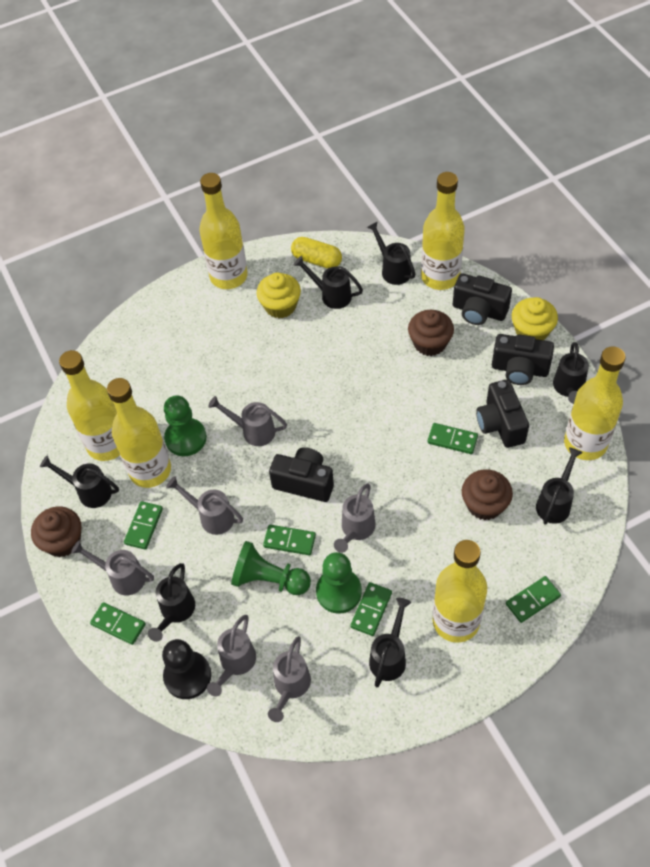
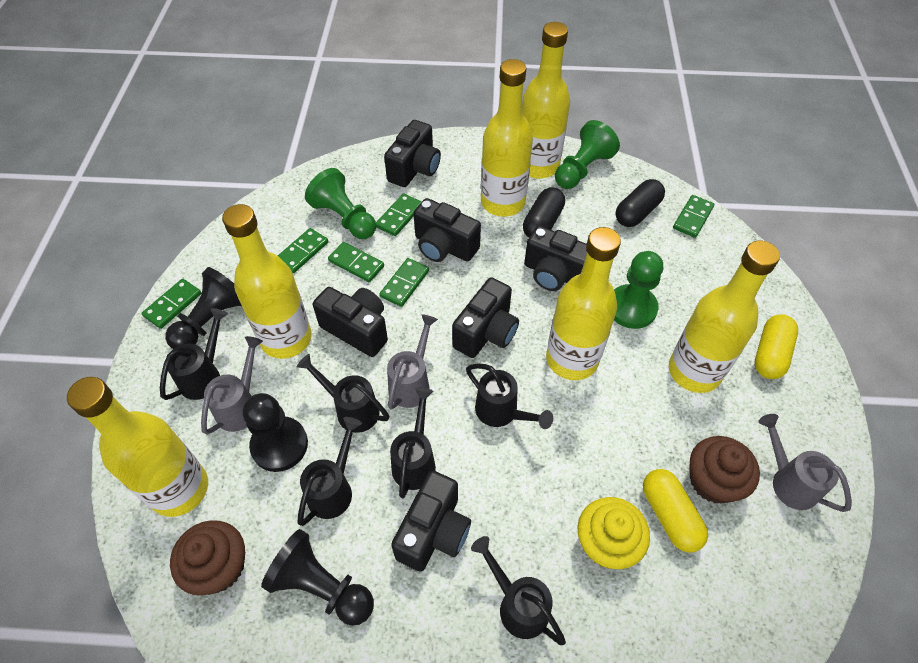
black camera: 4 -> 6
black capsule: 0 -> 2
black pawn: 1 -> 3
black watering can: 7 -> 6
brown cupcake: 3 -> 2
grey watering can: 6 -> 3
yellow capsule: 1 -> 2
yellow cupcake: 2 -> 1

